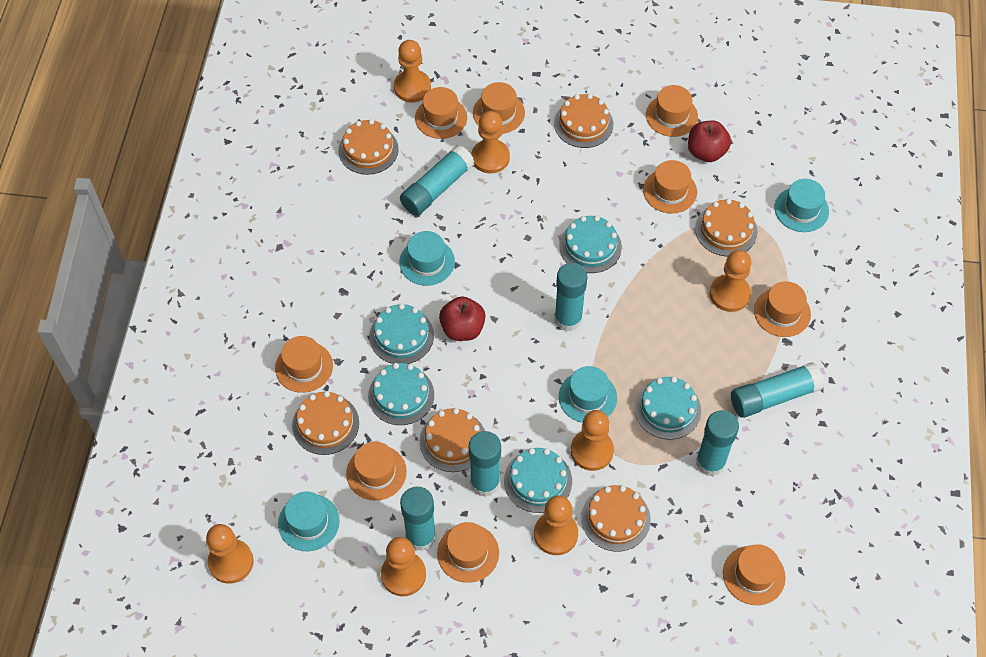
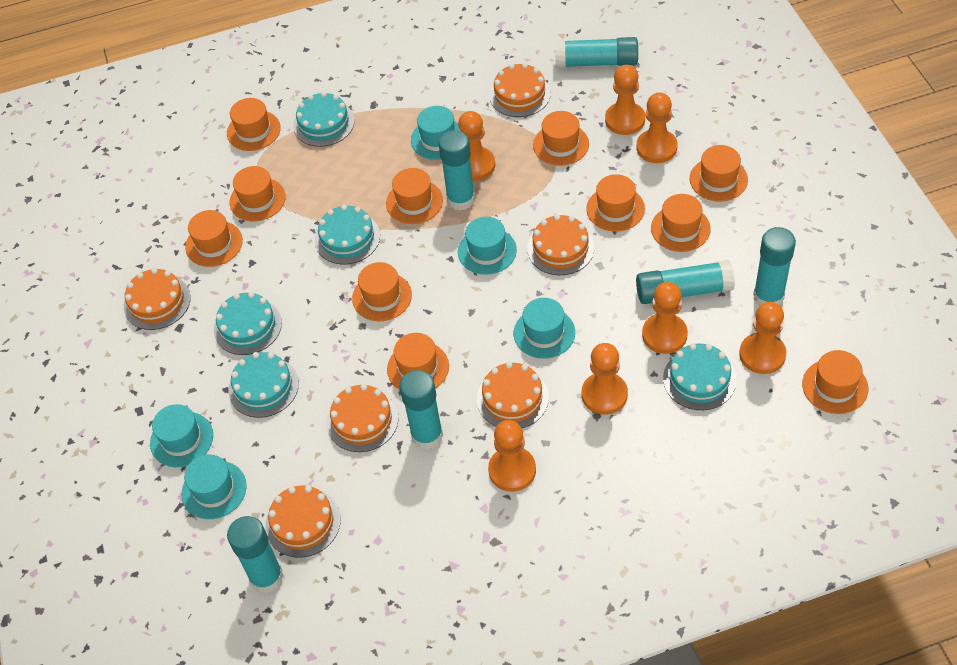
orange hat: 9 -> 11
red apple: 2 -> 0
turquoise hat: 4 -> 5

